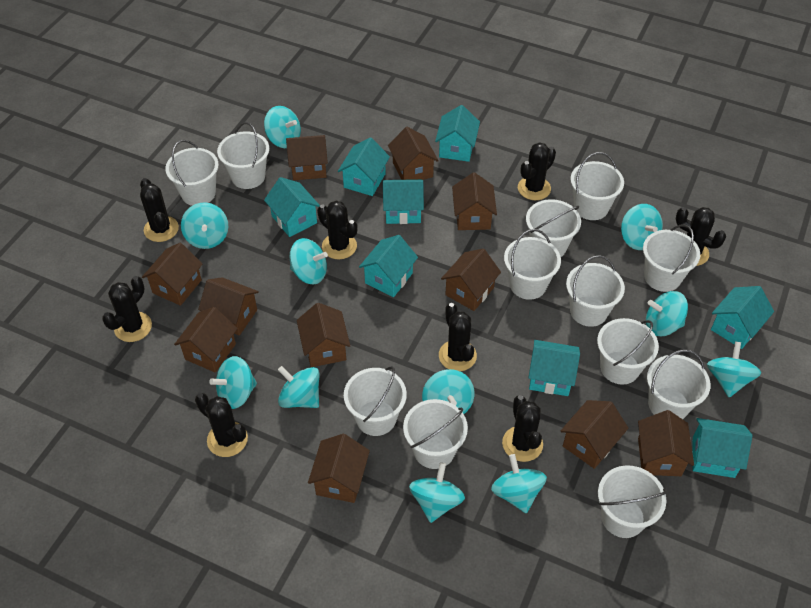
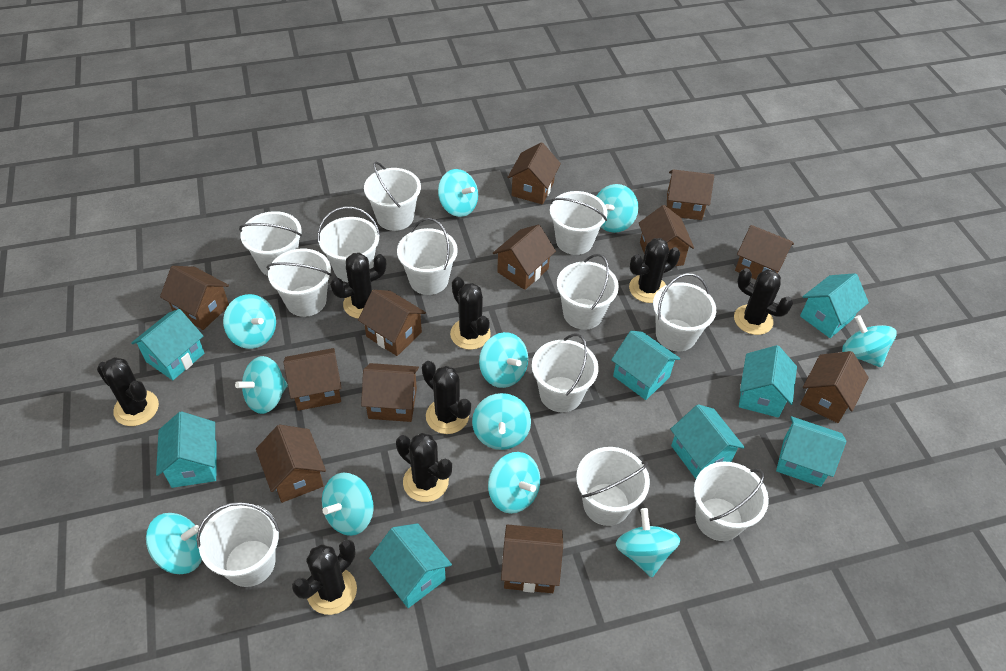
brown house: 11 -> 12

